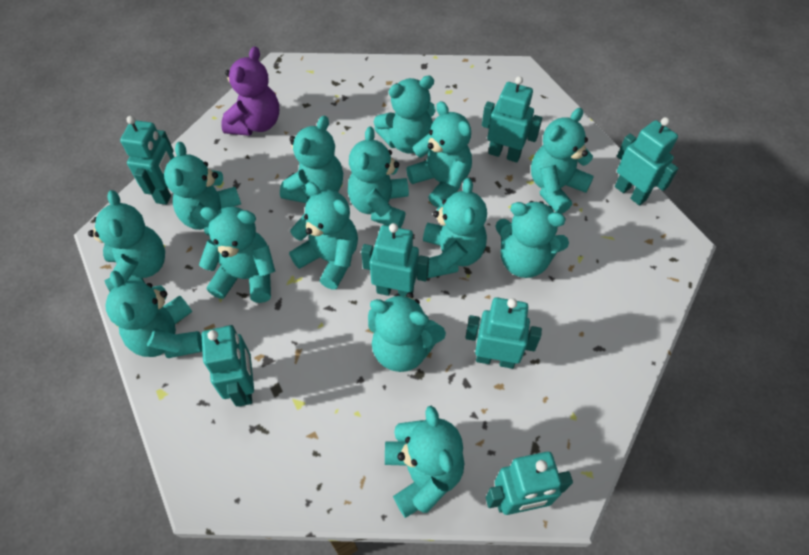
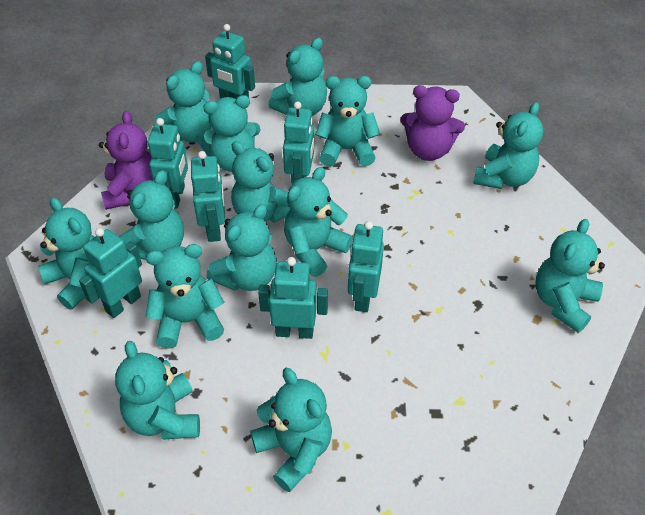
purple teddy bear: 1 -> 2

